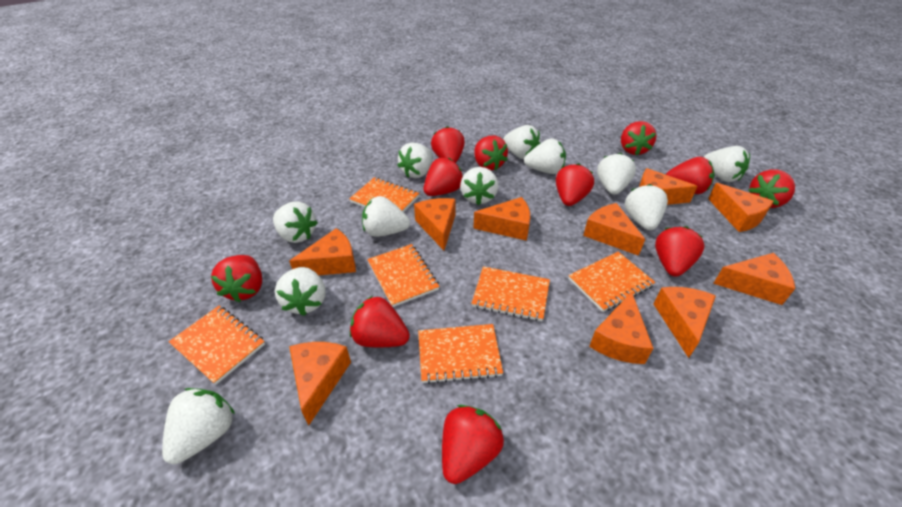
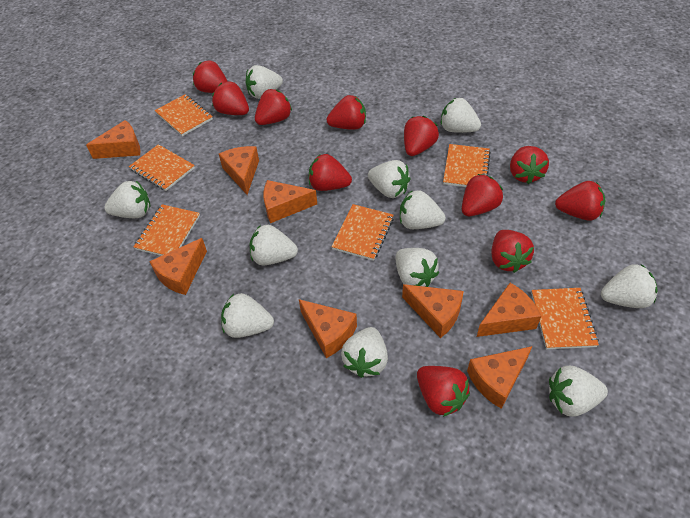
orange cheese: 10 -> 8

